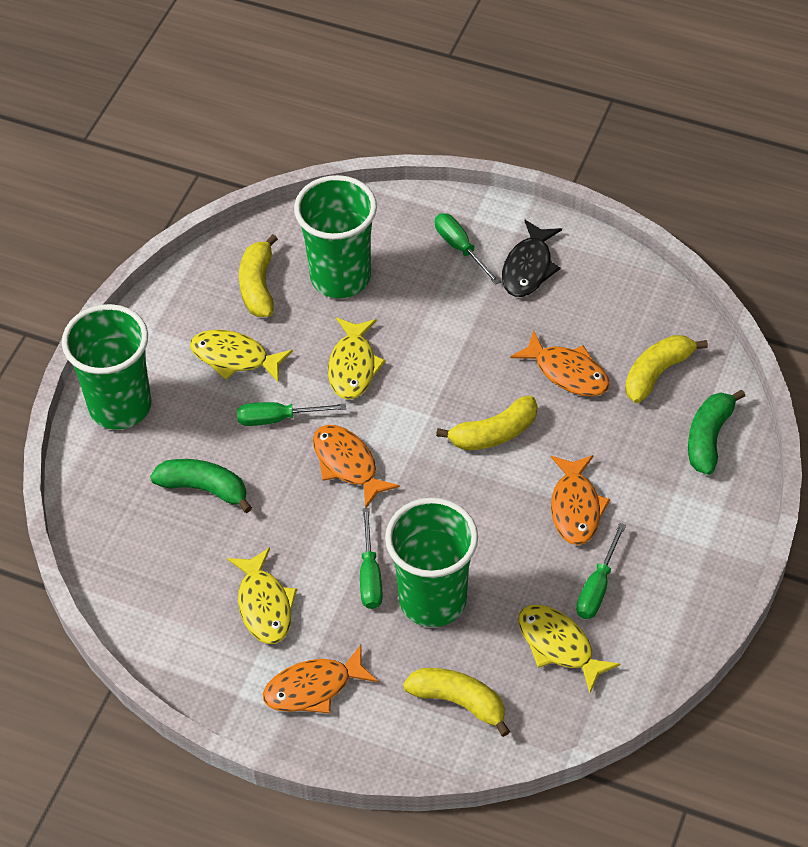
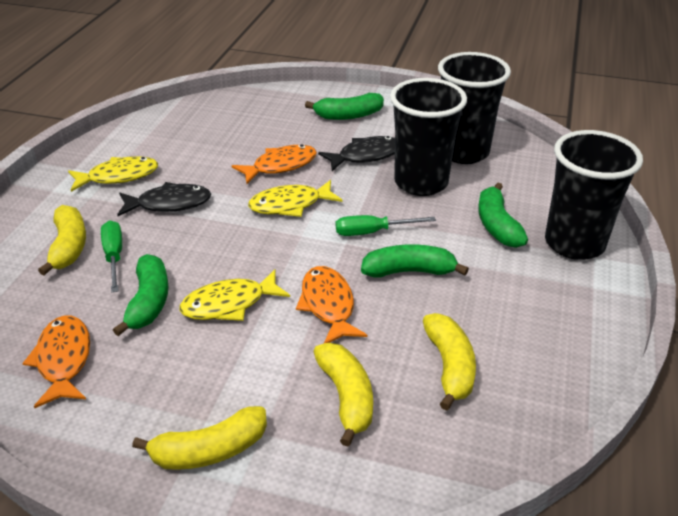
black cup: 0 -> 3
black fish: 1 -> 2
green banana: 2 -> 4
green cup: 3 -> 0
green screwdriver: 4 -> 2
orange fish: 4 -> 3
yellow fish: 4 -> 3

